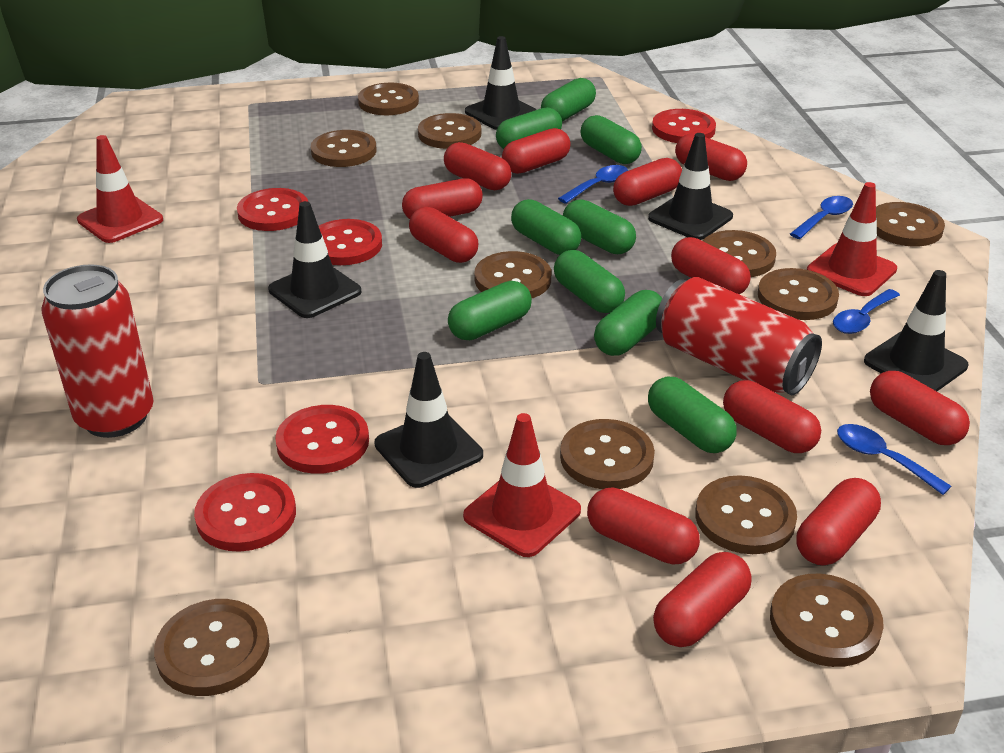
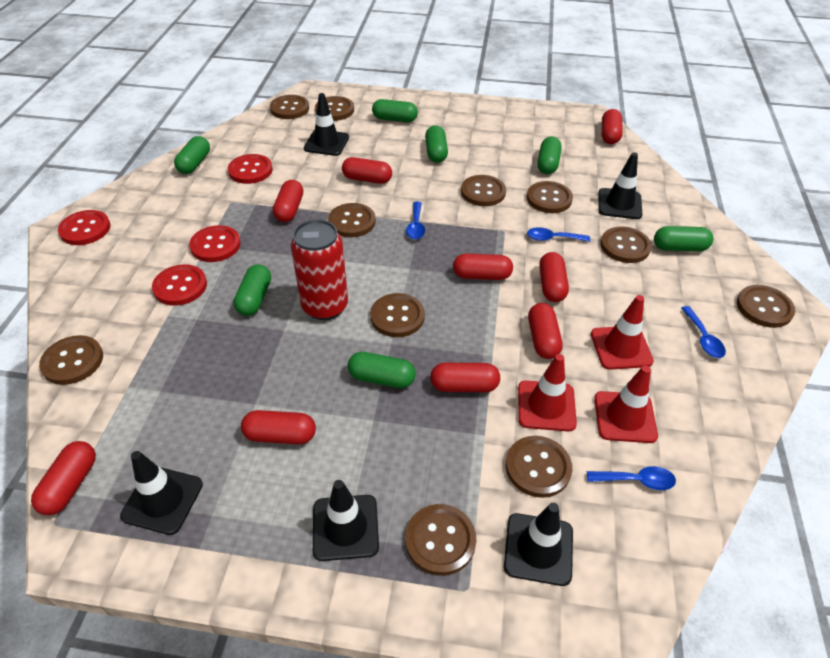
green capsule: 9 -> 7
red button: 5 -> 4
red can: 2 -> 1
red capsule: 12 -> 9

